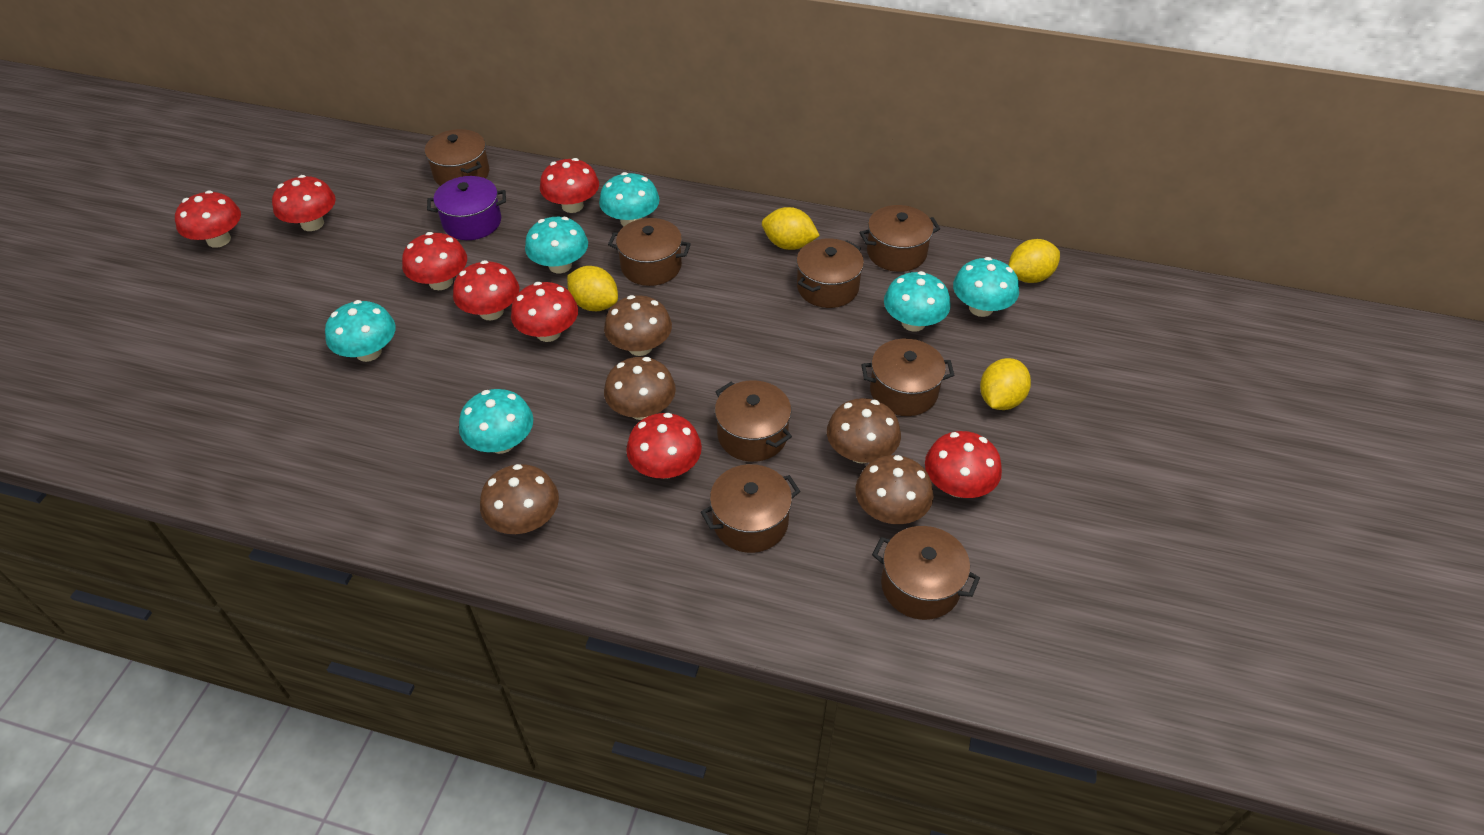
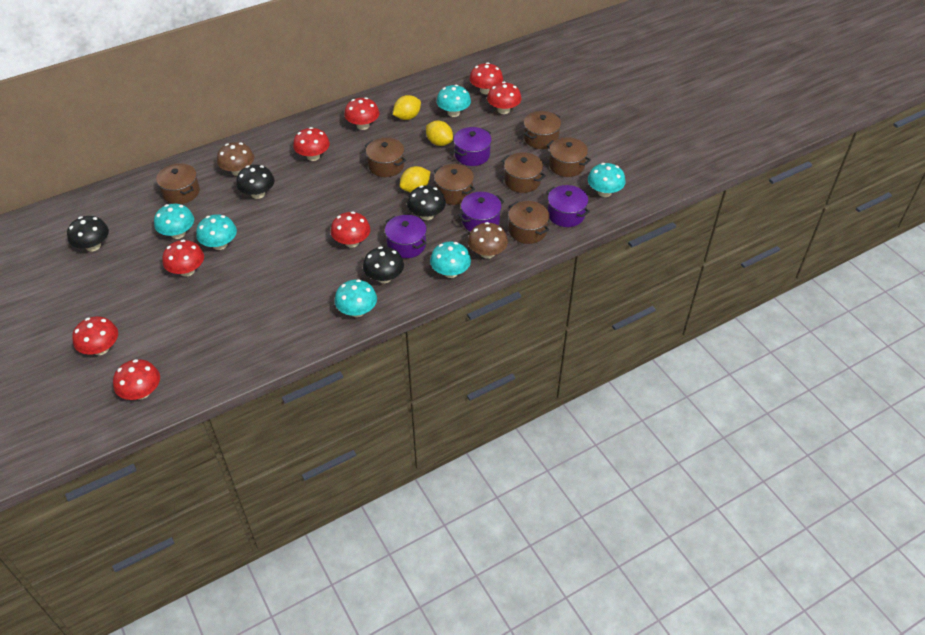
black mushroom: 0 -> 4
brown mushroom: 5 -> 2
brown pot: 8 -> 7
purple pot: 1 -> 4
yellow lemon: 4 -> 3

